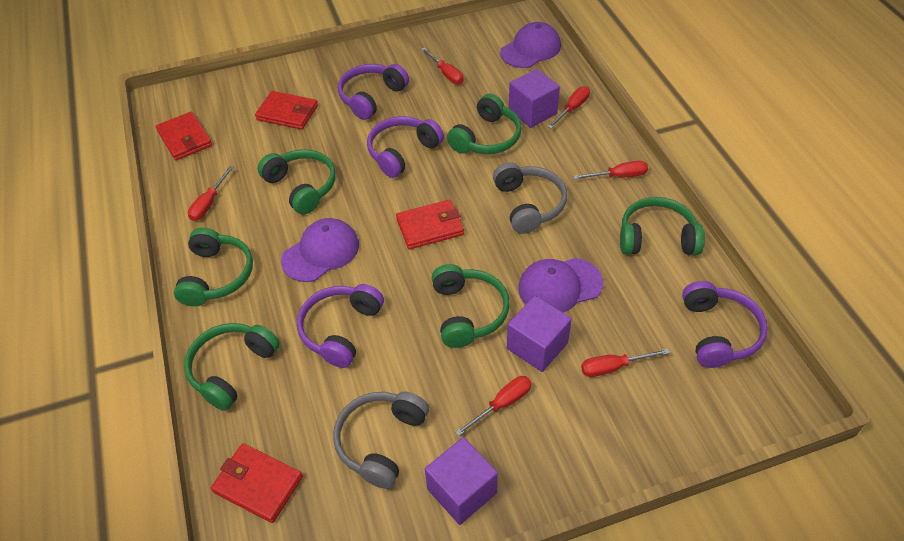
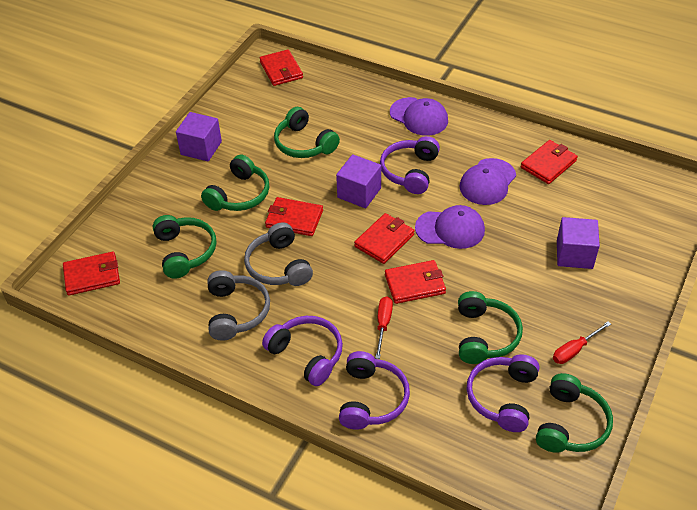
green headphones: 6 -> 5
red screwdriver: 6 -> 2
red wallet: 4 -> 6

